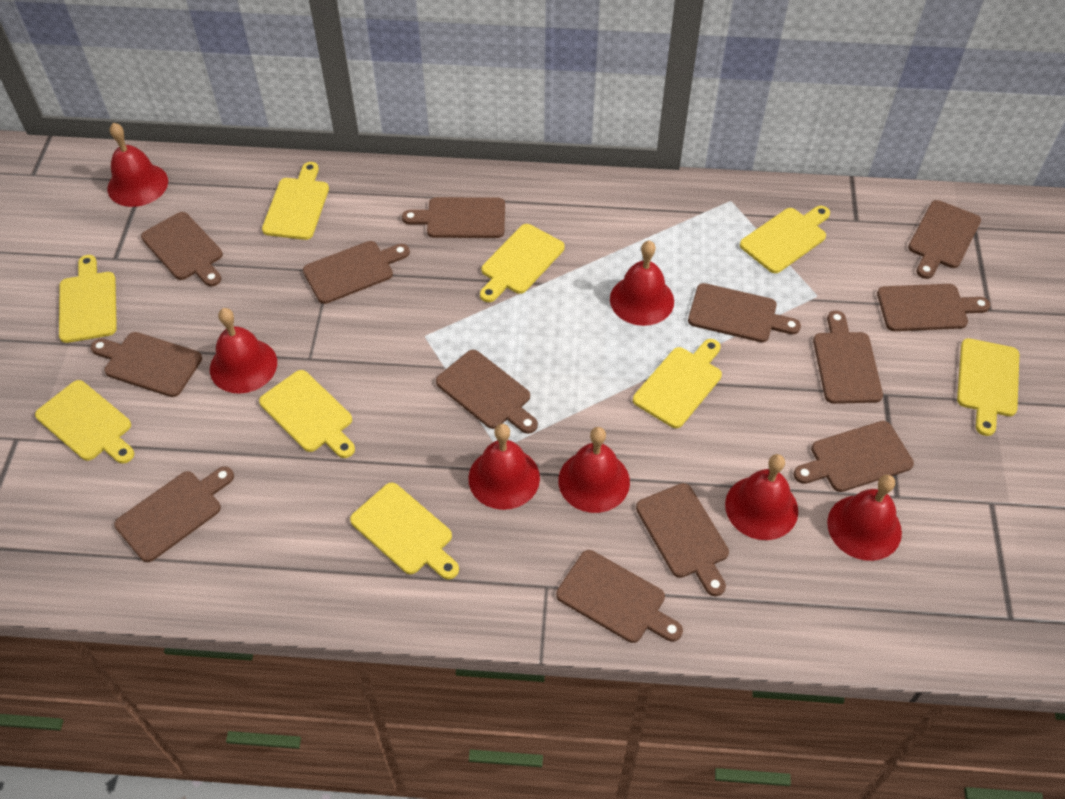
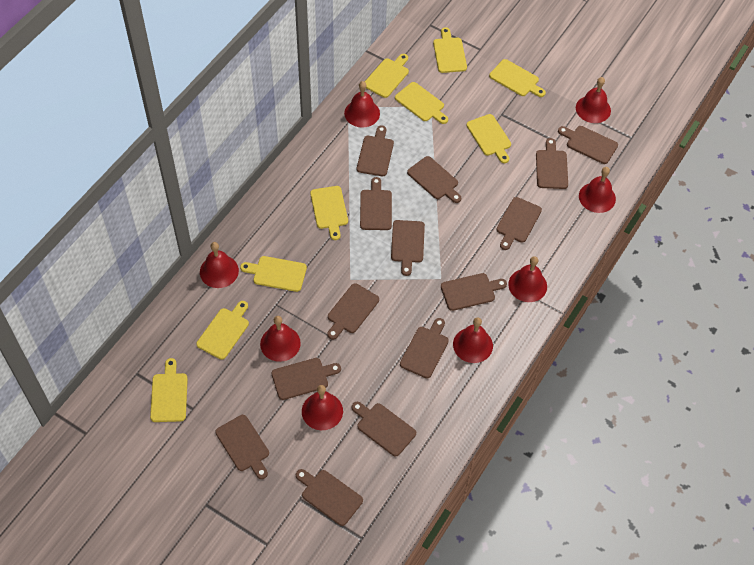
brown cutting board: 13 -> 14
red bell: 7 -> 8

